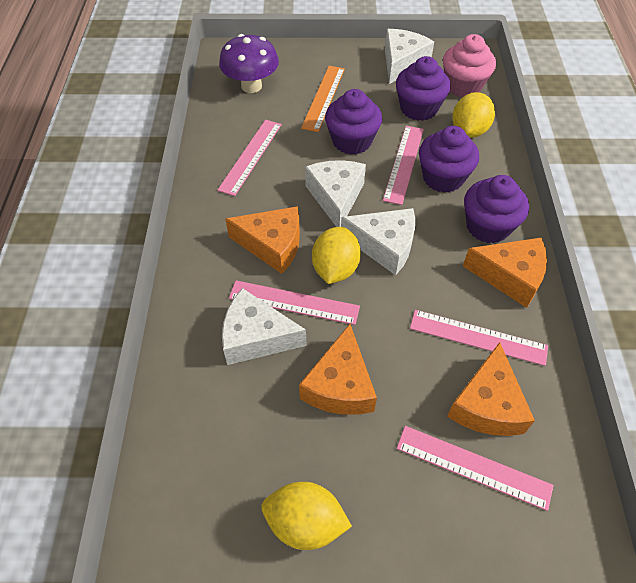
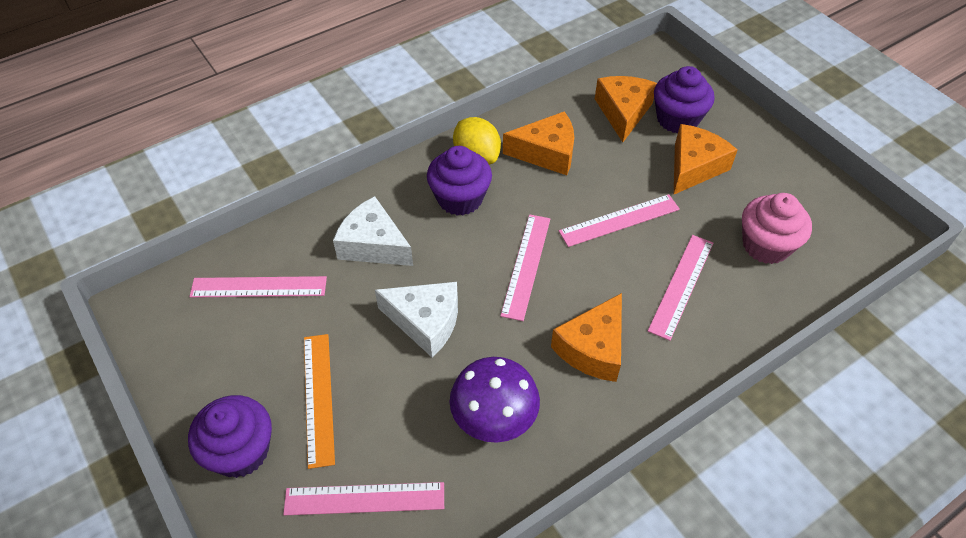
purple cupcake: 4 -> 3
white cheese: 4 -> 2
yellow lemon: 3 -> 1

